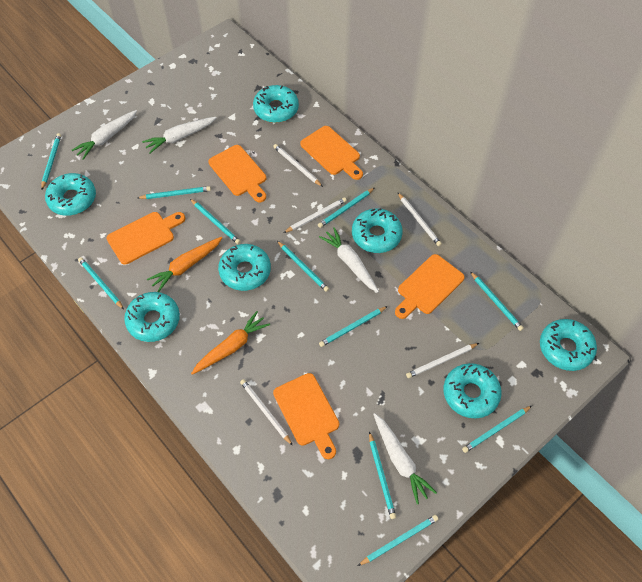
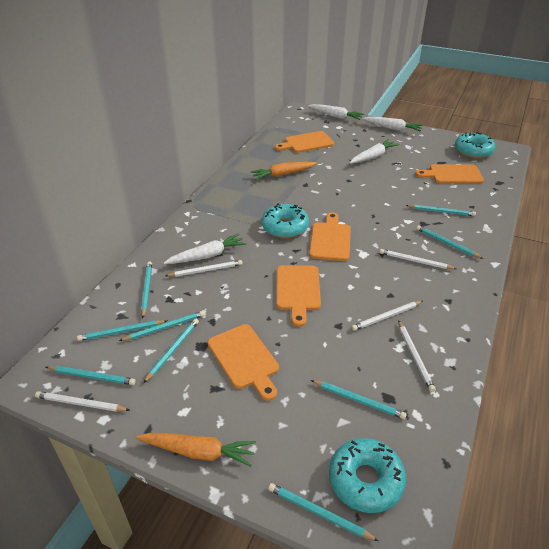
turquoise donut: 7 -> 3
turquoise pencil: 11 -> 9

